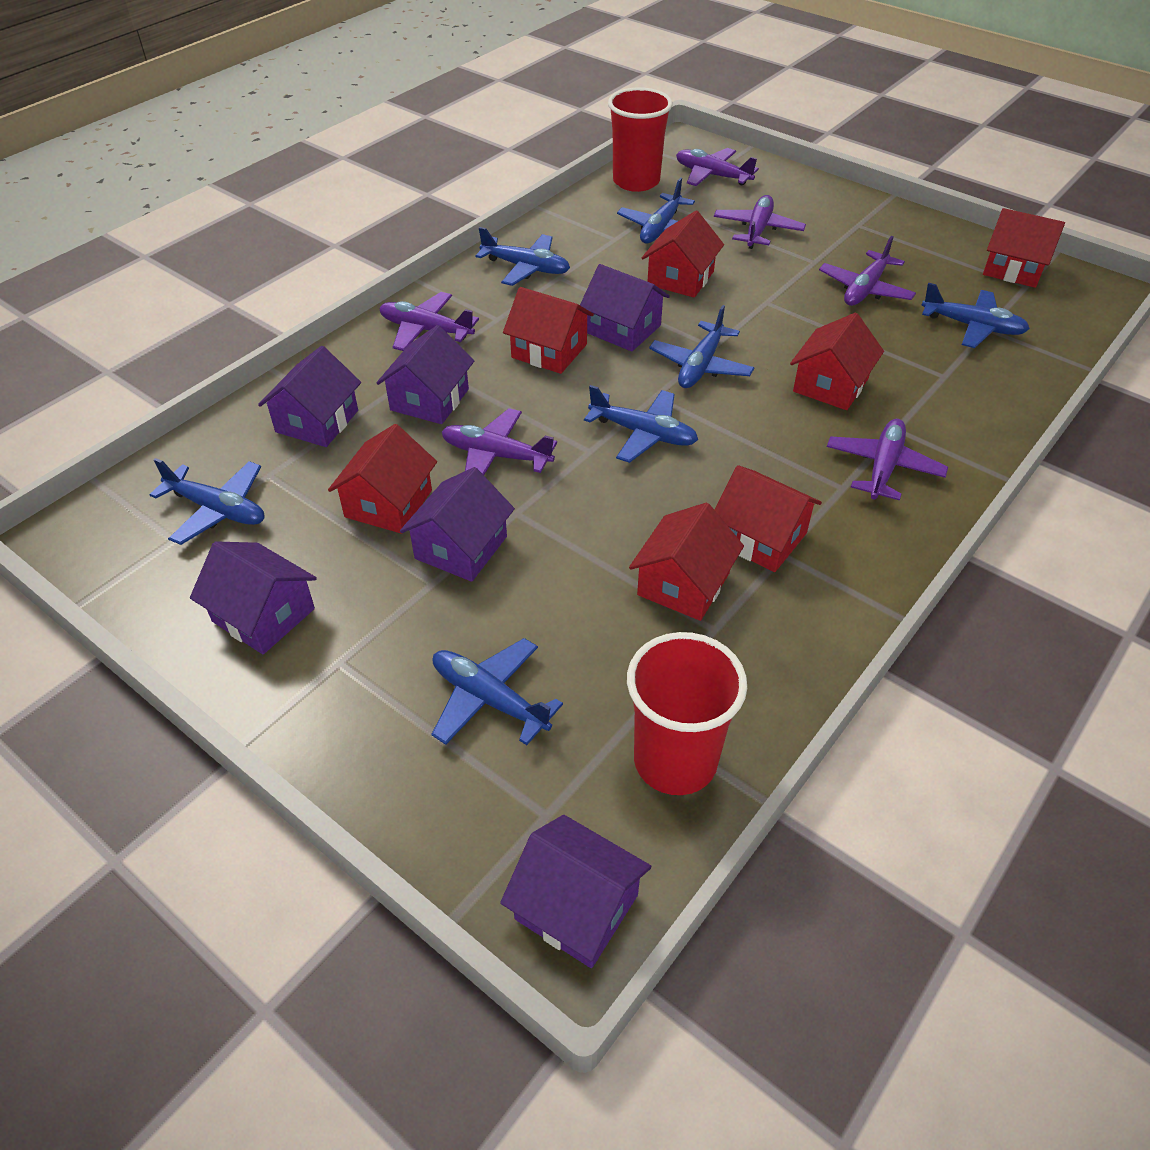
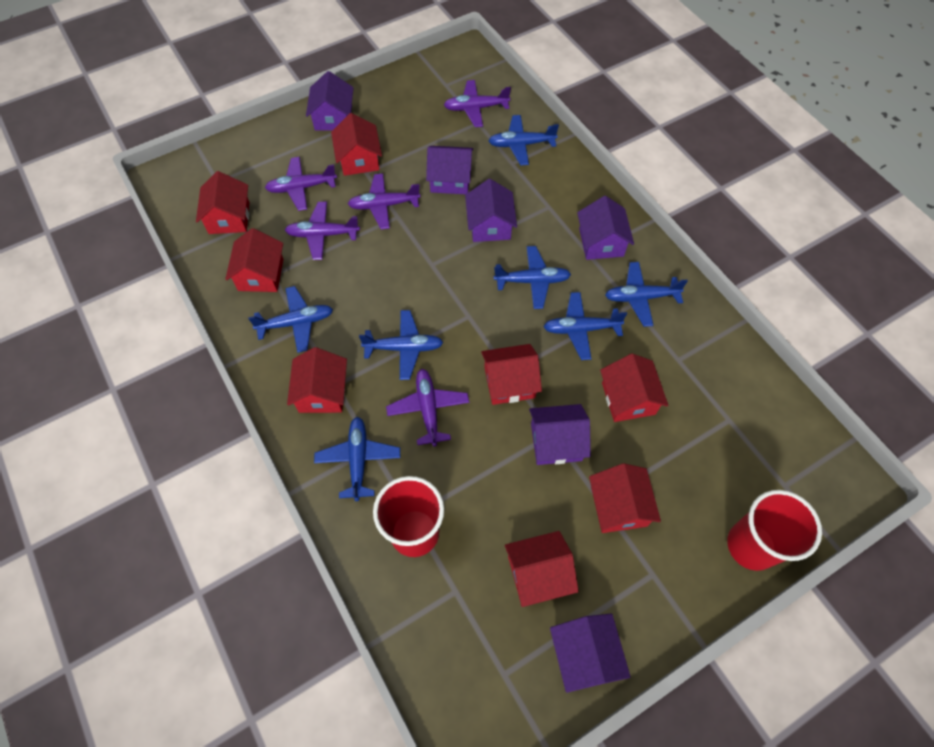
purple plane: 6 -> 5
red house: 7 -> 8

